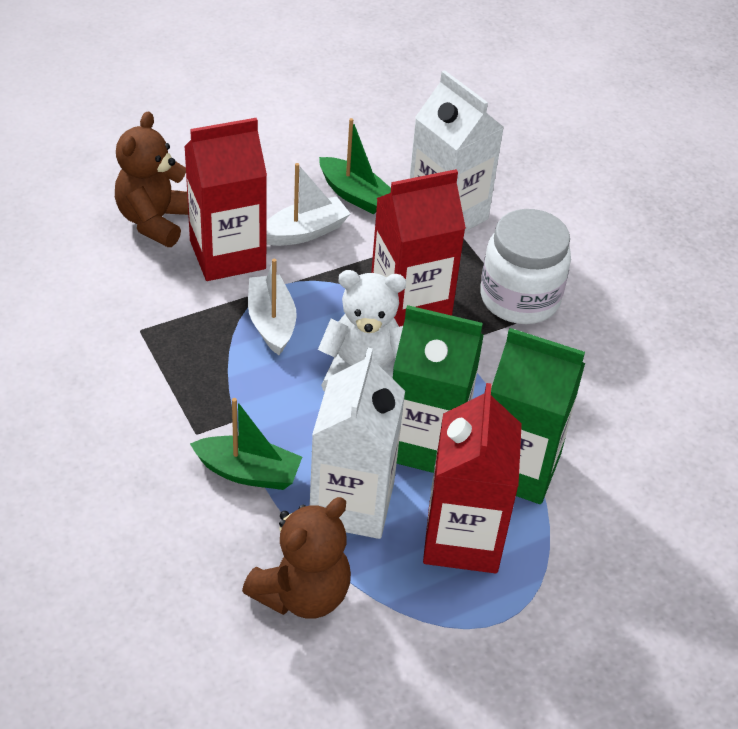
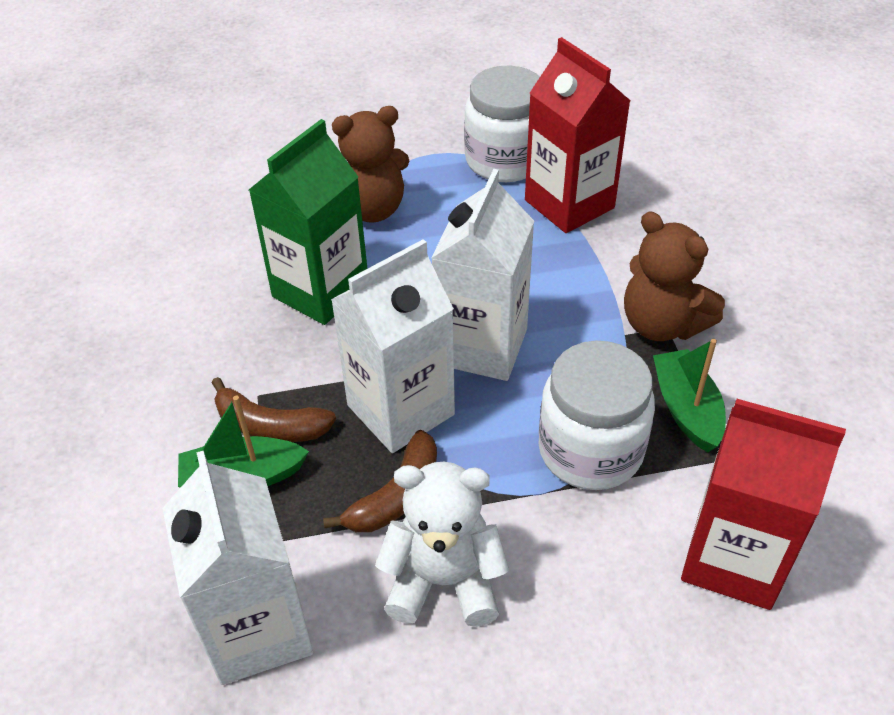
brown banana: 0 -> 2
green carton: 2 -> 1
red carton: 3 -> 2
white boat: 2 -> 0
white carton: 2 -> 3
white jar: 1 -> 2

